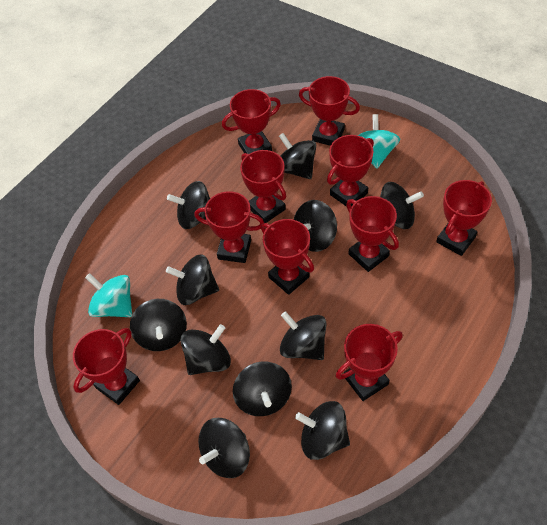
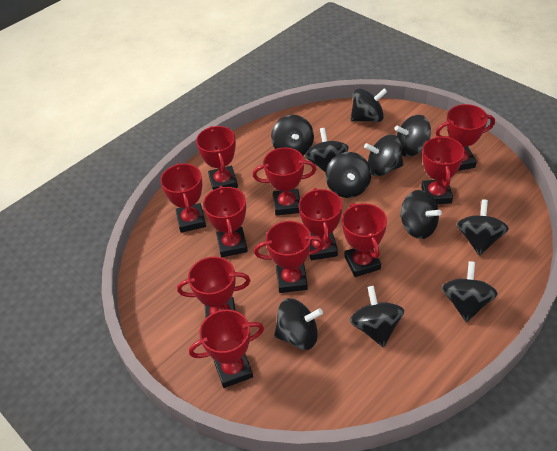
red trophy: 10 -> 11
turquoise spinning top: 2 -> 0

